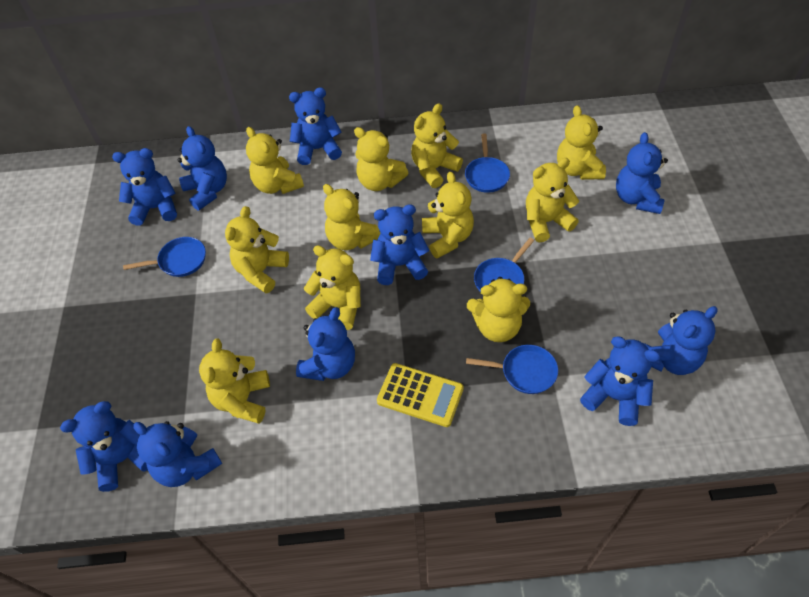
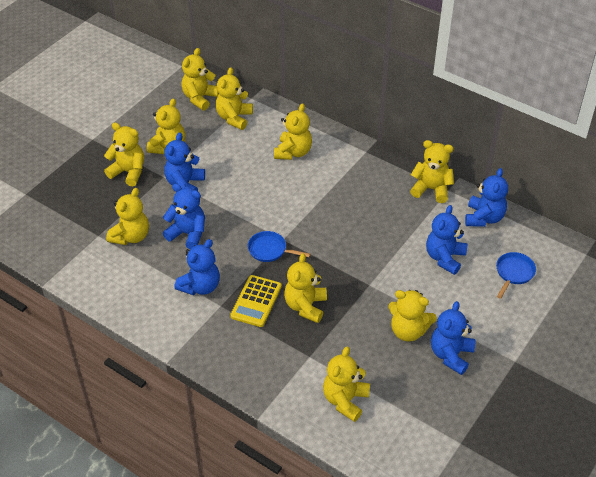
blue pan: 4 -> 2
blue teddy bear: 10 -> 6
yellow teddy bear: 11 -> 10

